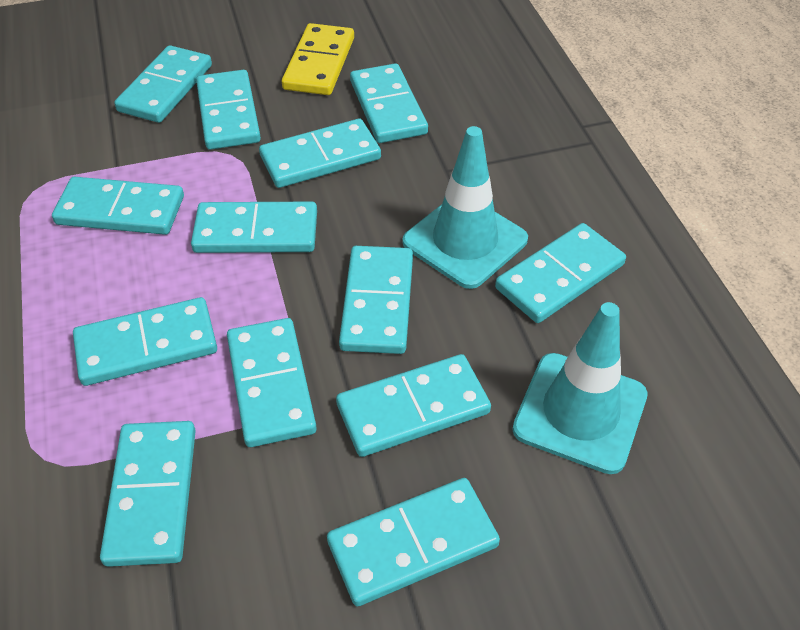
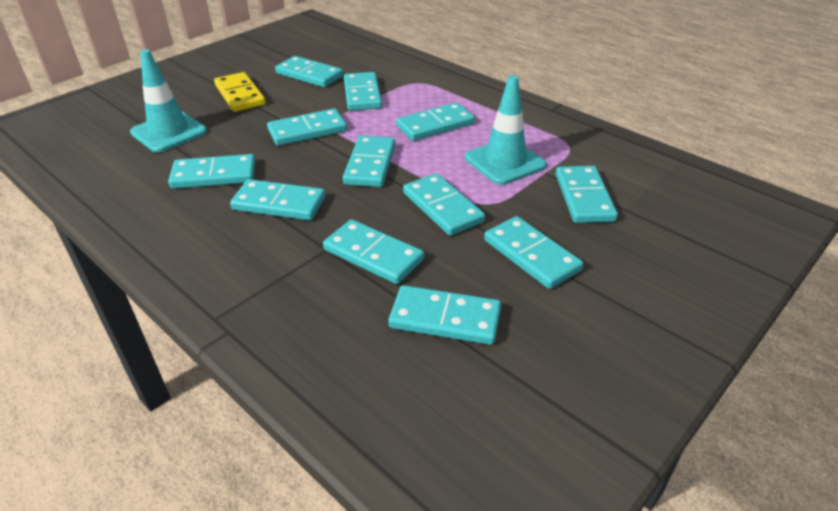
turquoise domino: 13 -> 12

